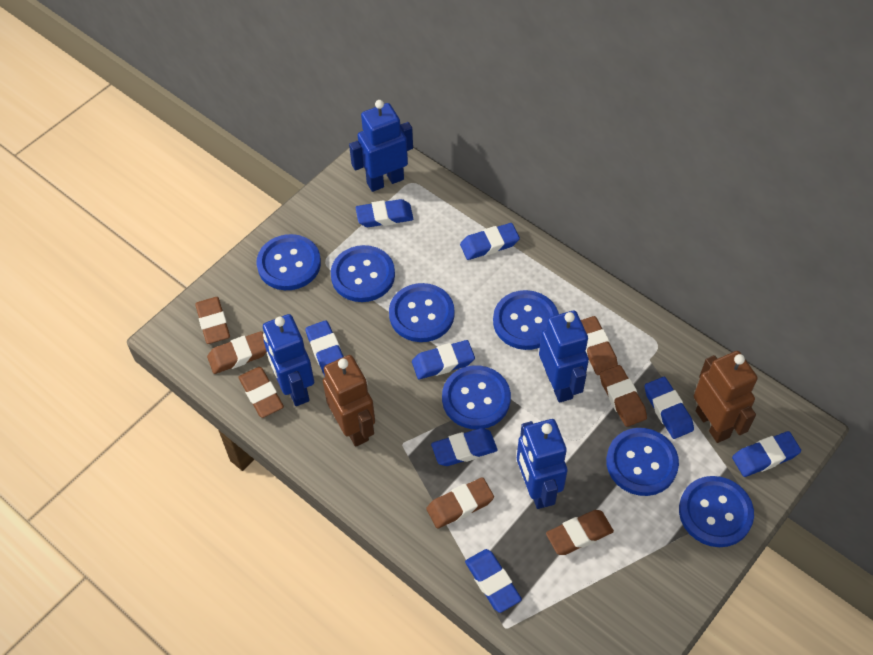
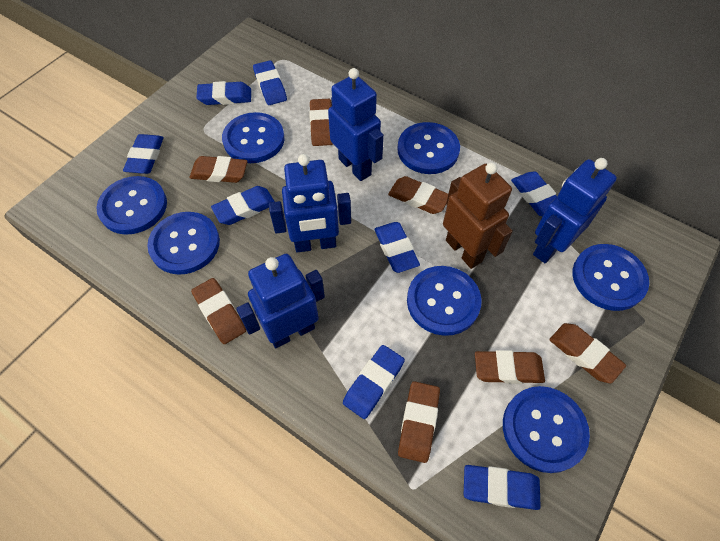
brown robot: 2 -> 1

